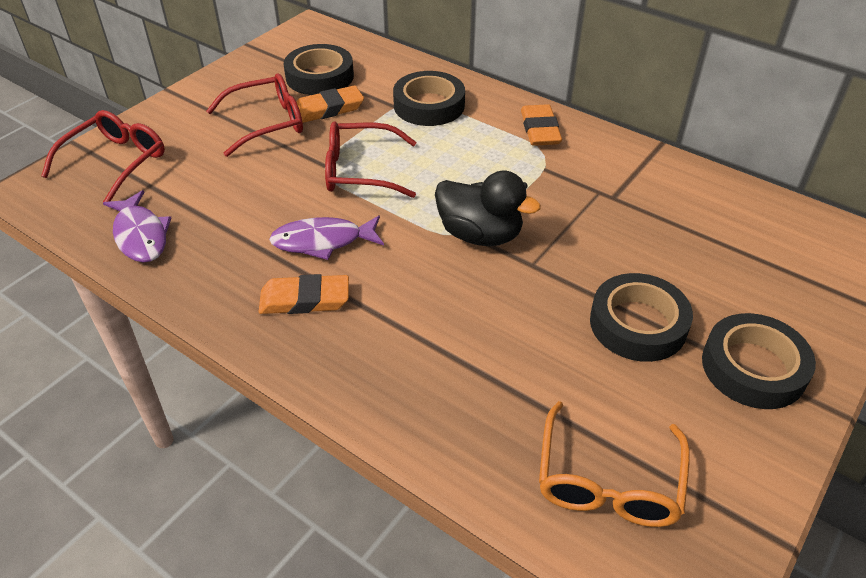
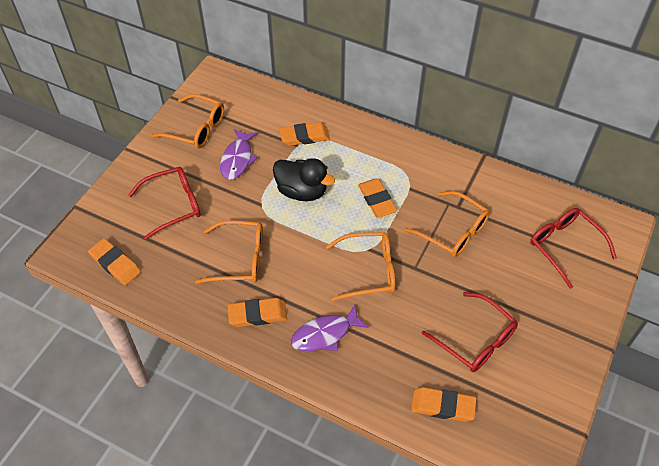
black tape: 4 -> 0
orange eraser: 3 -> 5
orange glasses: 1 -> 4

